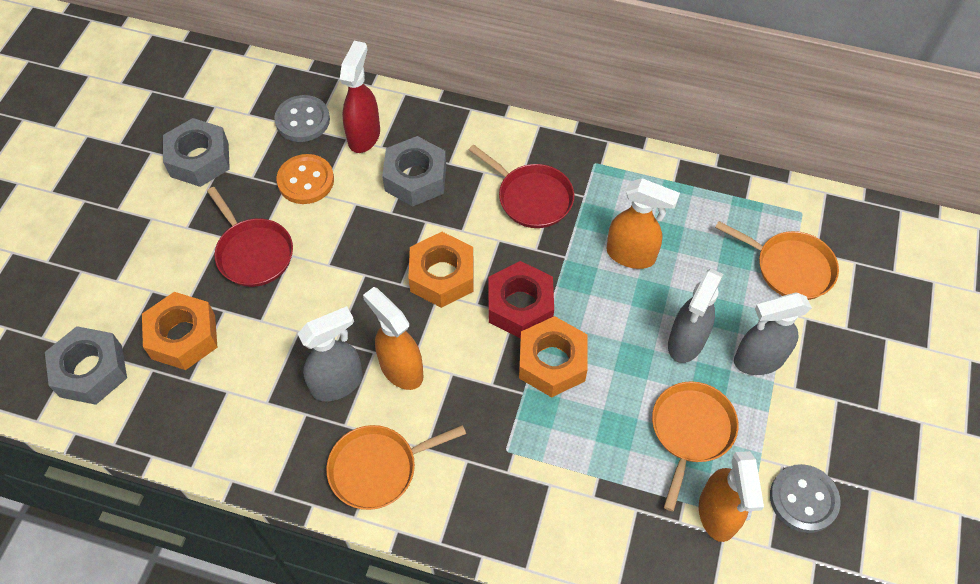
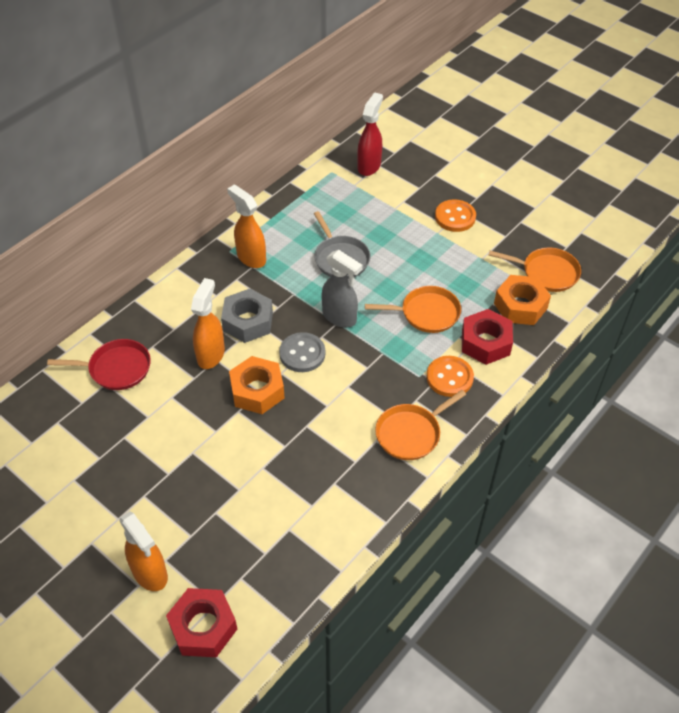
grey button: 2 -> 1
grey nut: 3 -> 1
grey pan: 0 -> 1
grey spray bottle: 3 -> 1
orange button: 1 -> 2
orange nut: 3 -> 2
red nut: 1 -> 2
red pan: 2 -> 1

